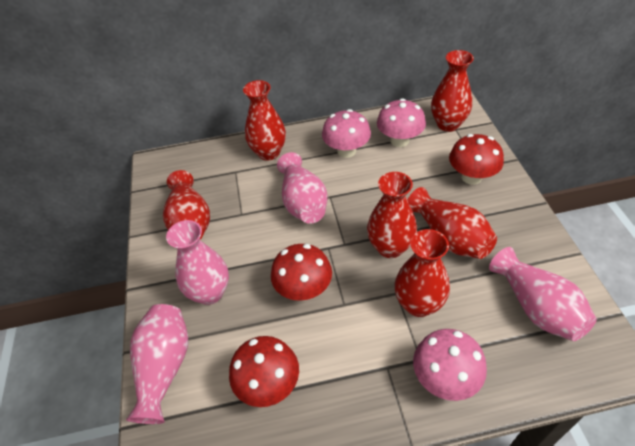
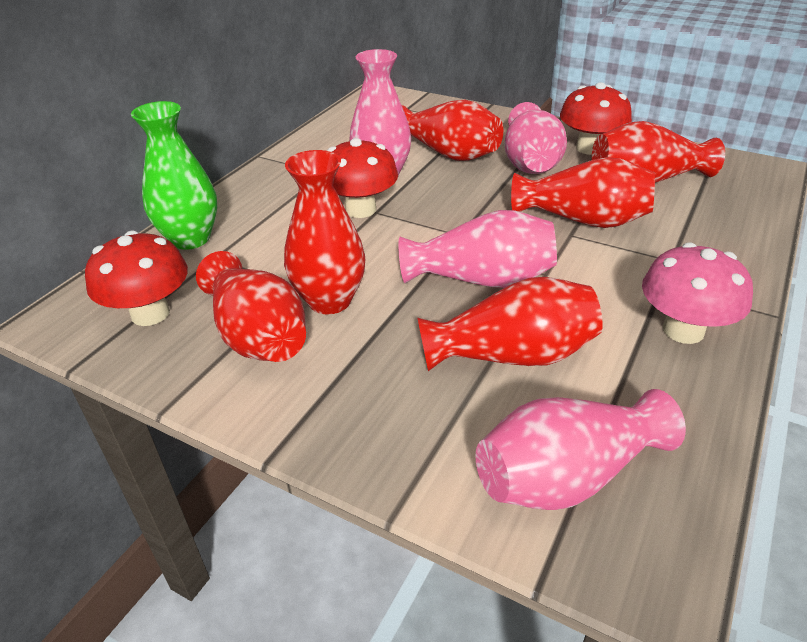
green vase: 0 -> 1
pink mushroom: 3 -> 1

